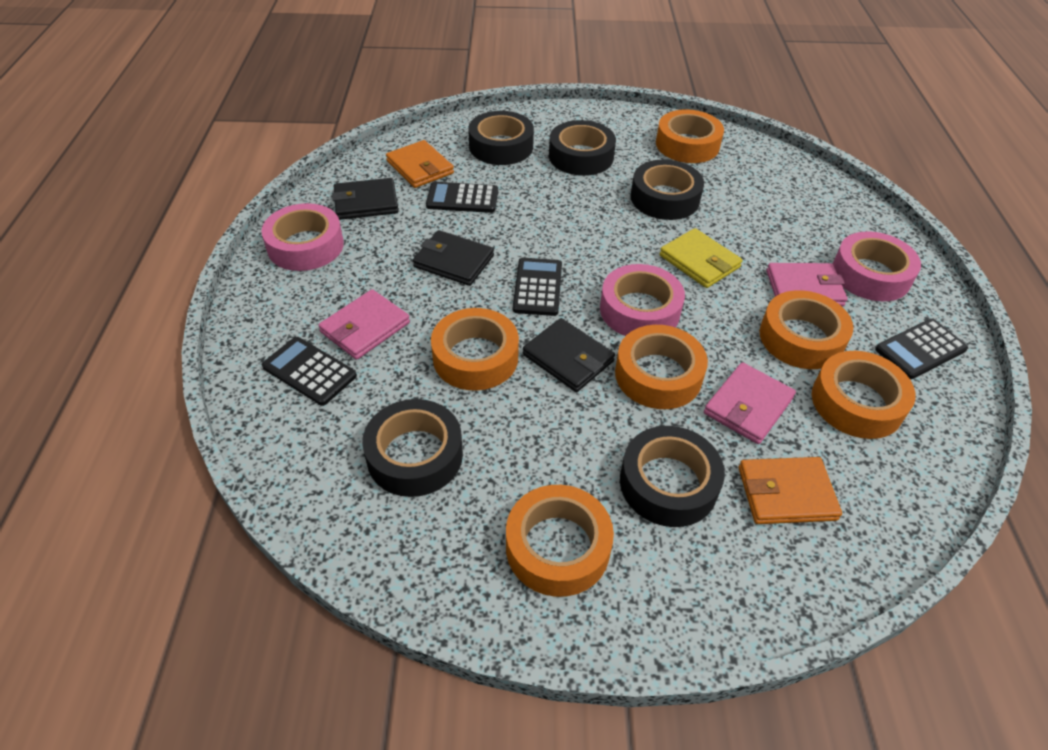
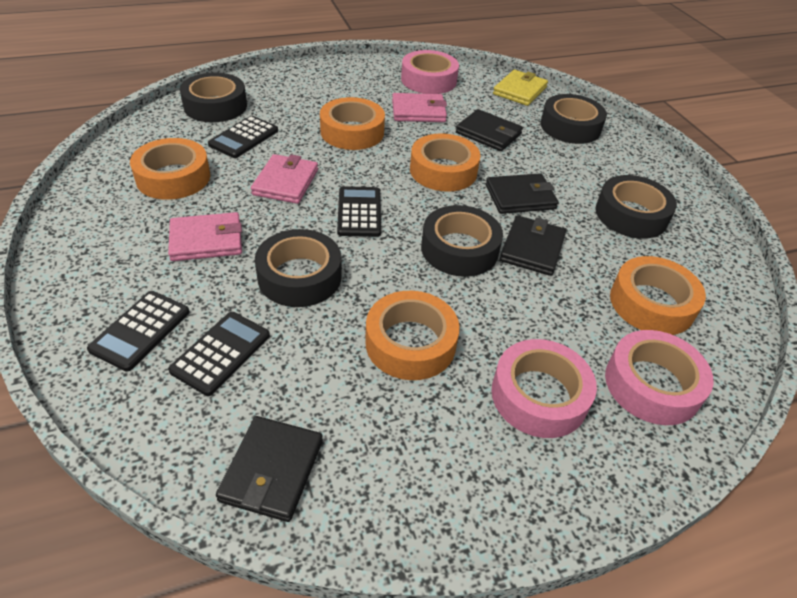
black wallet: 3 -> 4
orange tape: 6 -> 5
orange wallet: 2 -> 0

